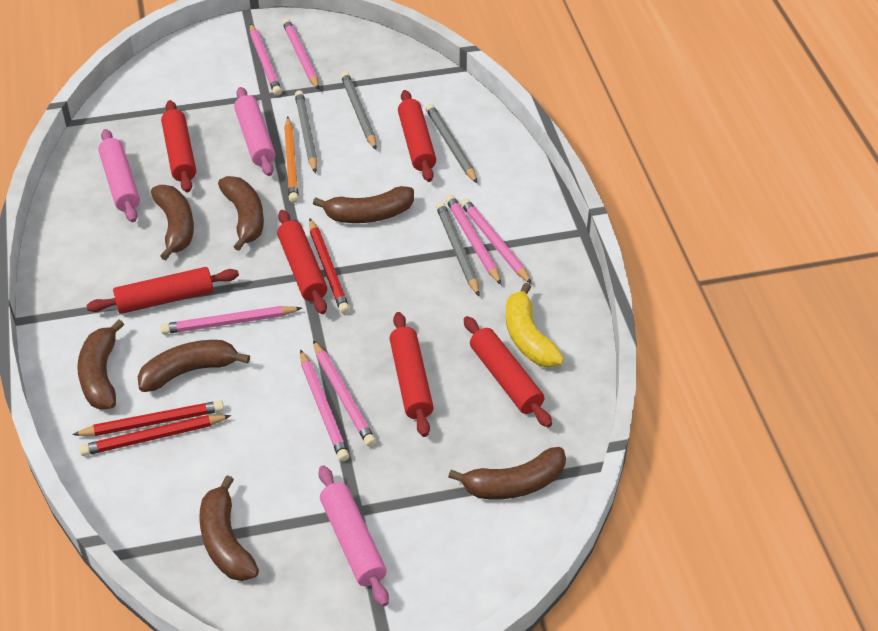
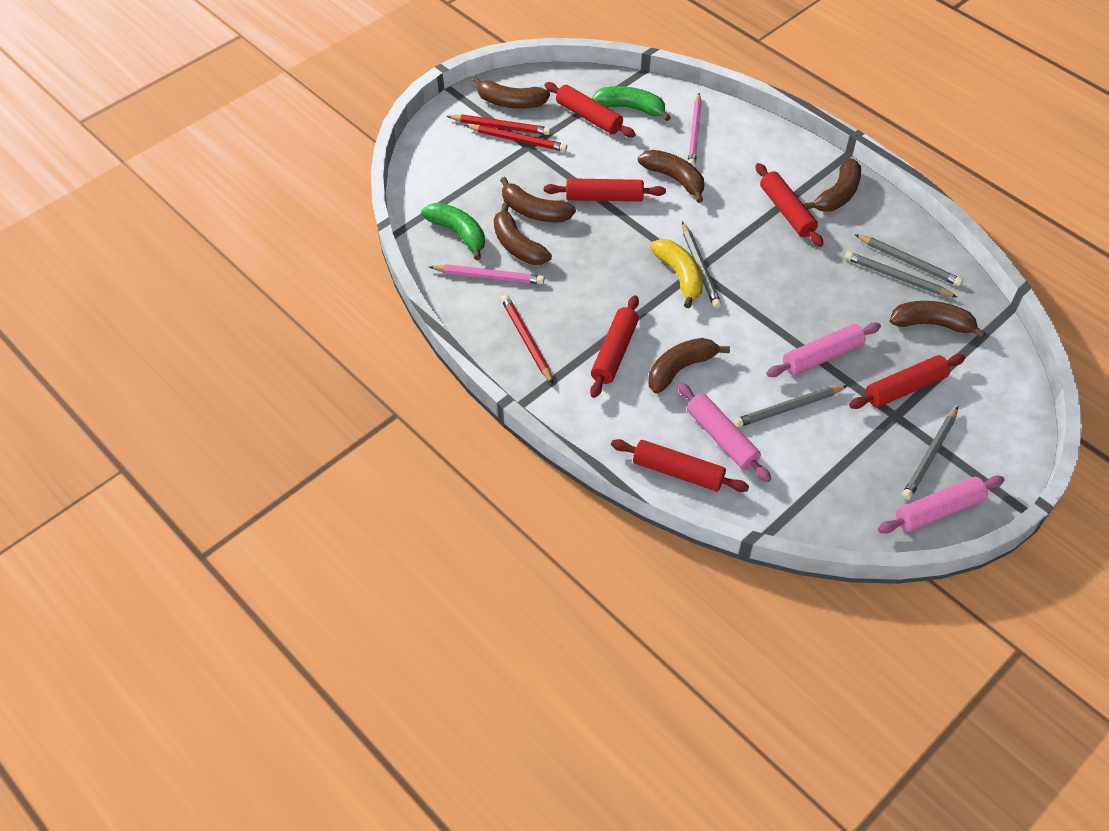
green banana: 0 -> 2
grey pencil: 4 -> 5
orange pencil: 1 -> 0
pink pencil: 7 -> 2

